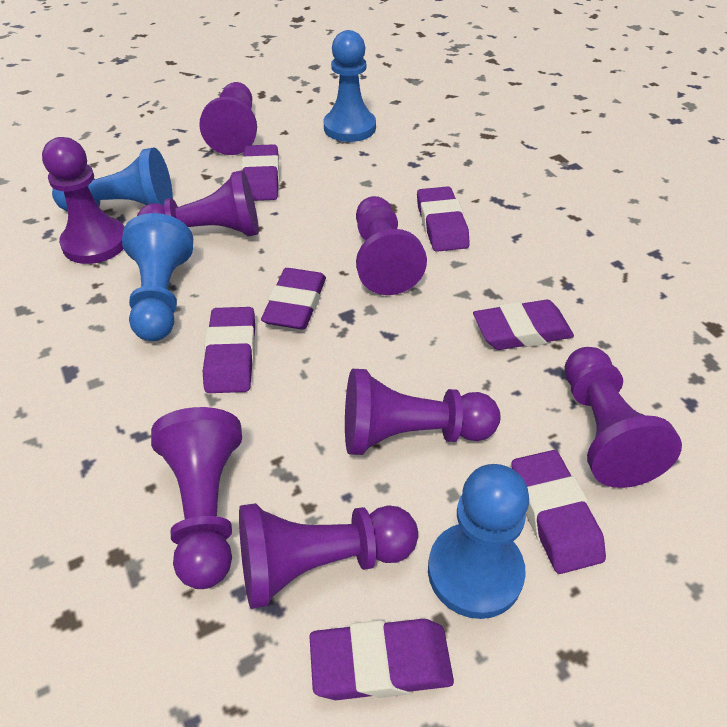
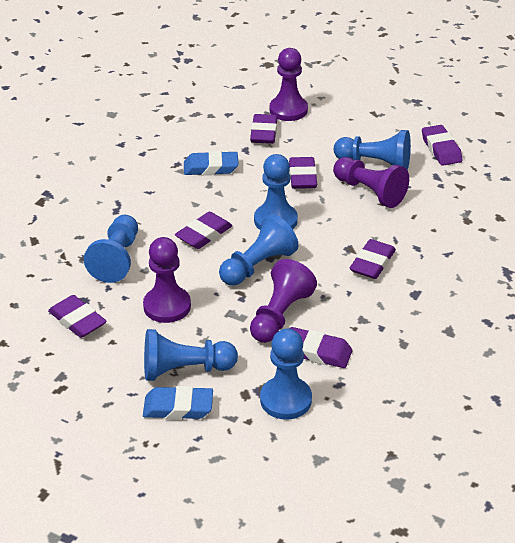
blue eraser: 0 -> 2
blue pawn: 4 -> 6
purple pawn: 8 -> 4

